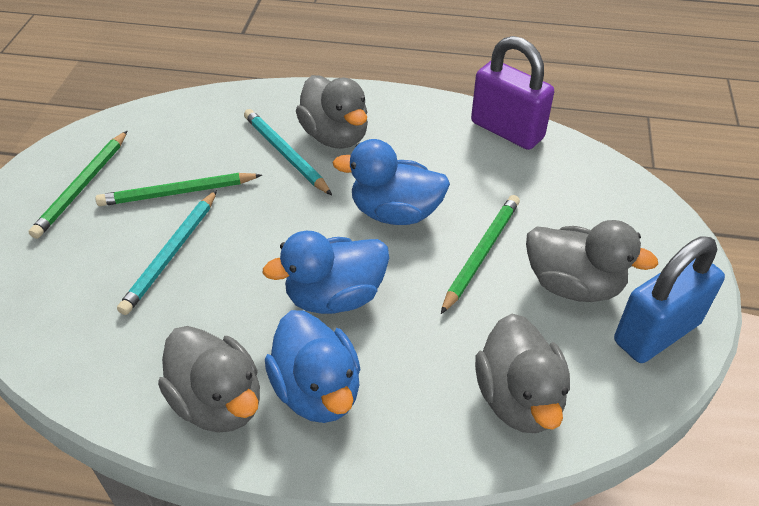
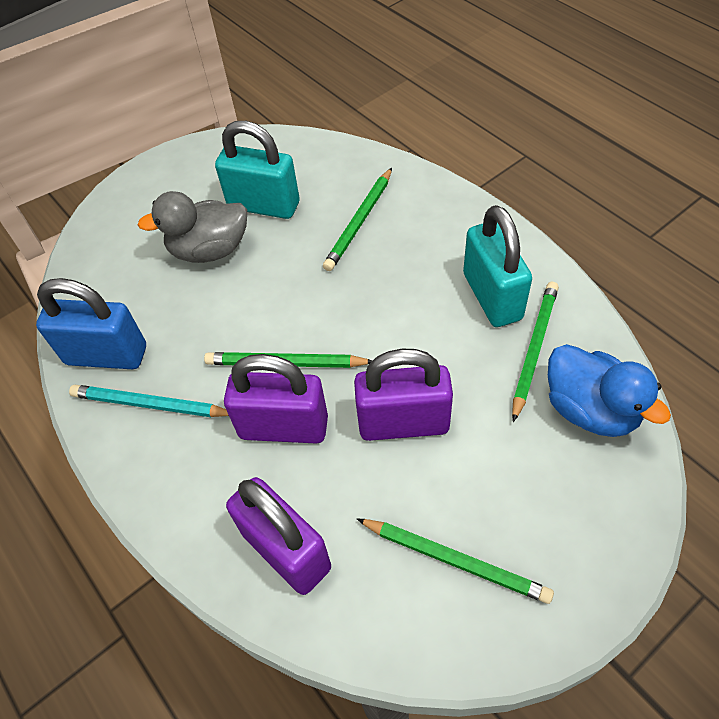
blue duck: 3 -> 1
green pencil: 3 -> 4
grey duck: 4 -> 1
purple padlock: 1 -> 3
turquoise padlock: 0 -> 2
turquoise pencil: 2 -> 1

